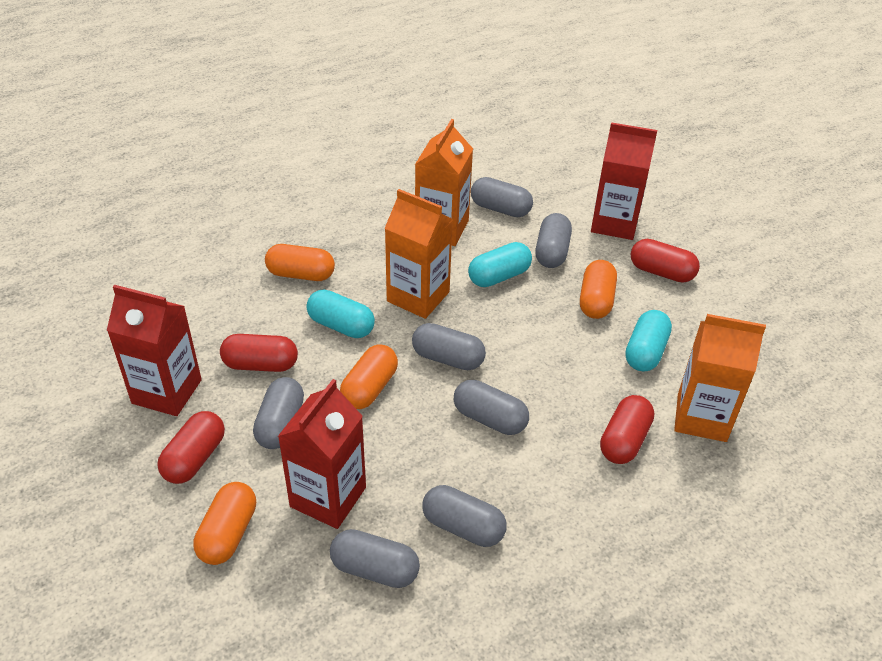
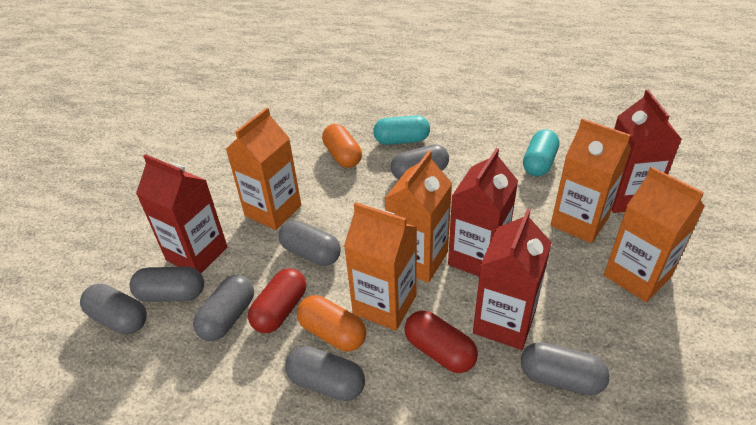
orange capsule: 4 -> 2
orange carton: 3 -> 5
red capsule: 4 -> 2
red carton: 3 -> 4
turquoise capsule: 3 -> 2

